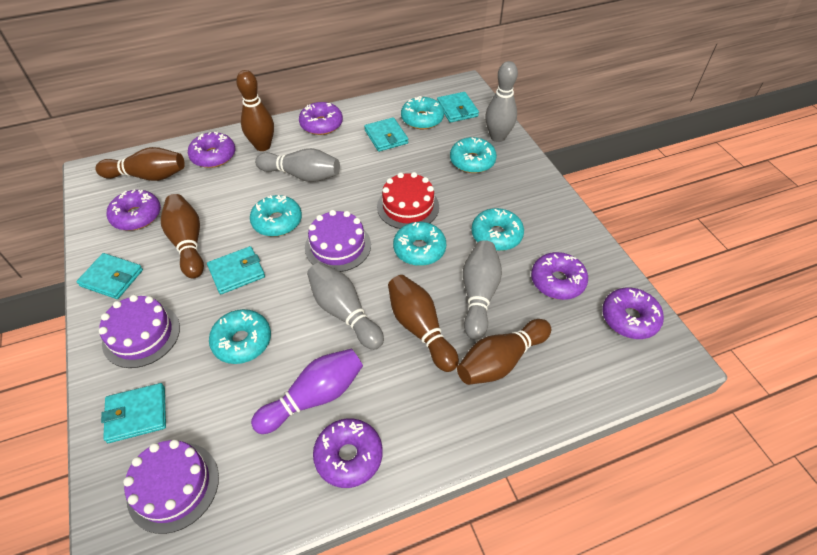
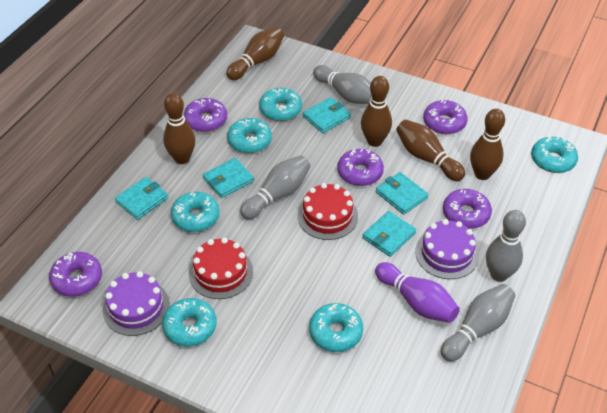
purple cake: 3 -> 2
purple donut: 6 -> 5
red cake: 1 -> 2

